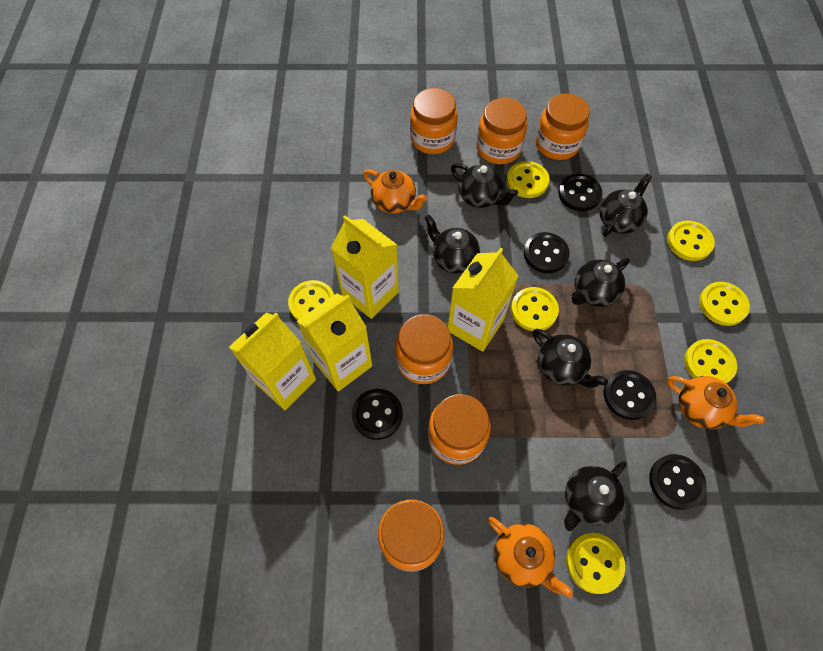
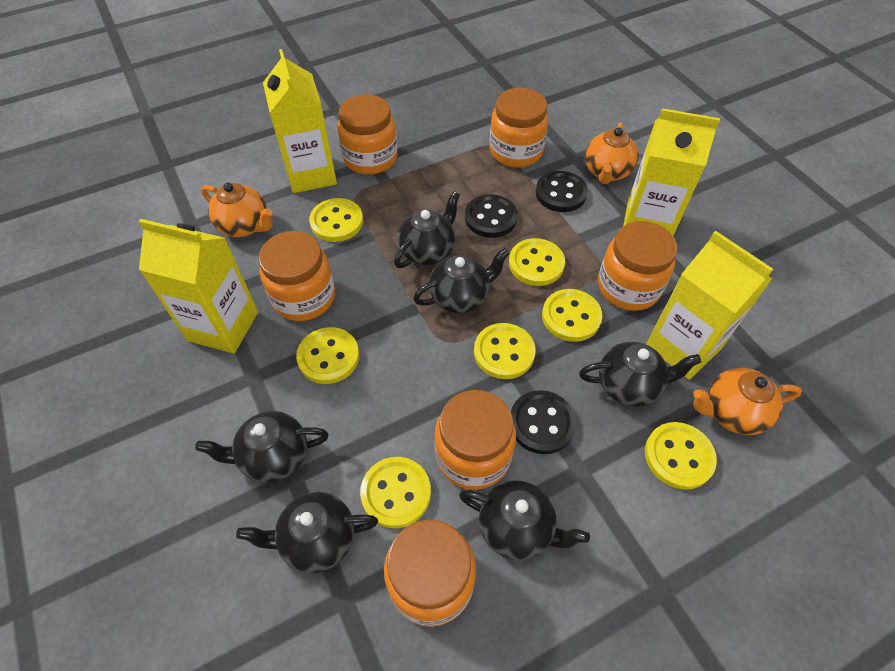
black button: 5 -> 3

